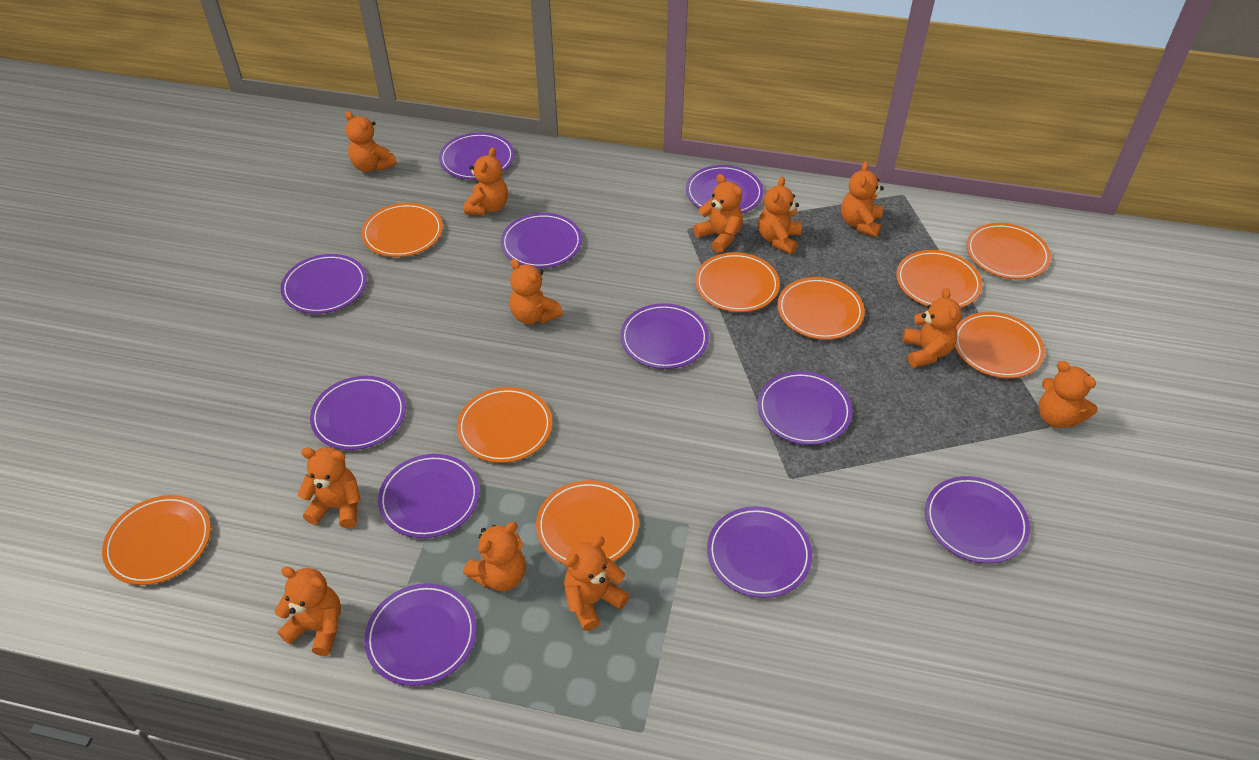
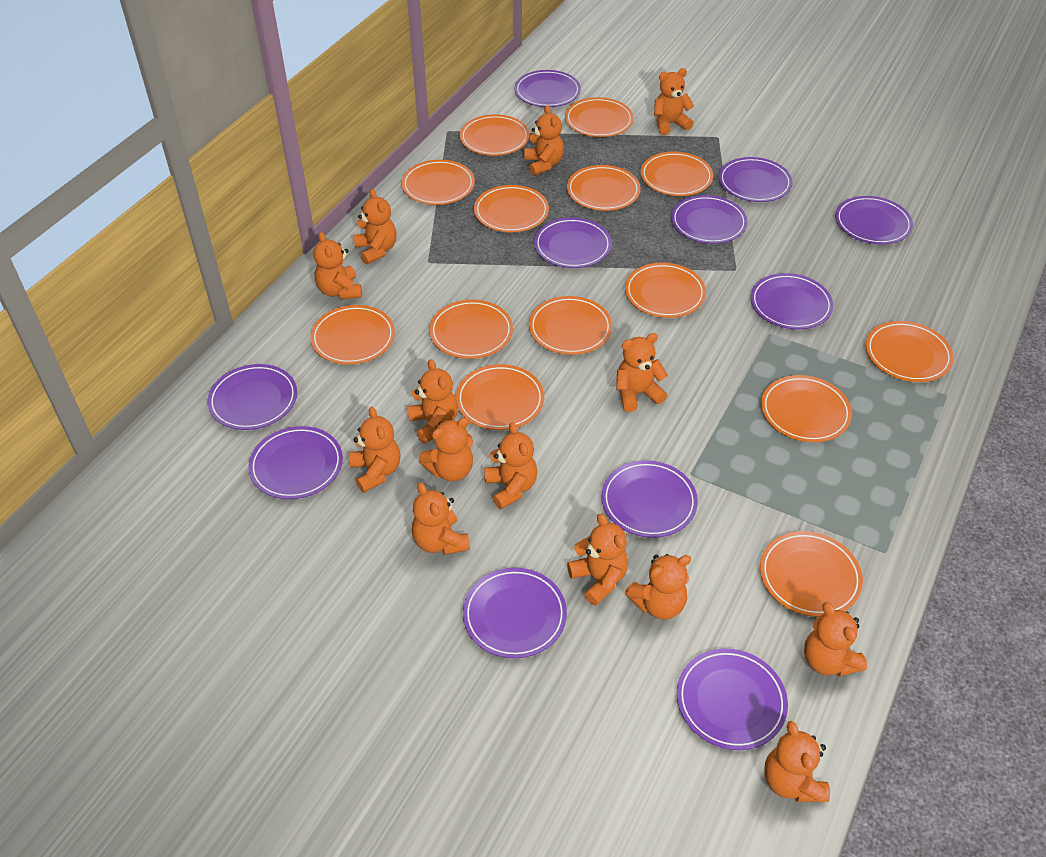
orange plate: 9 -> 14
orange teddy bear: 12 -> 14

